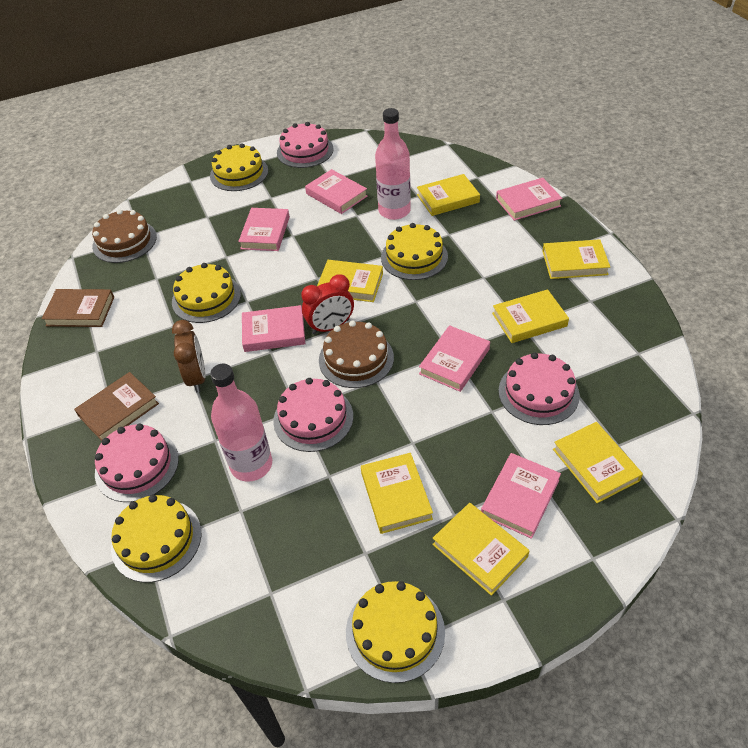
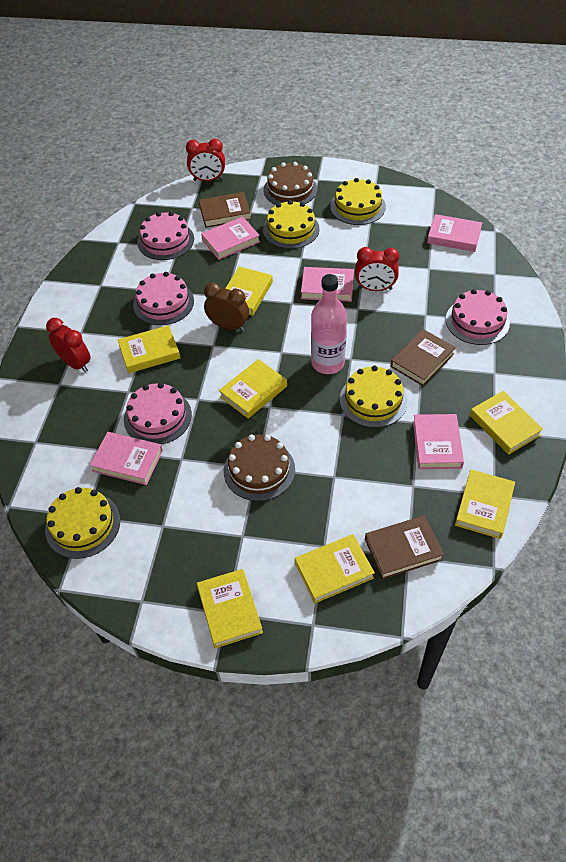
brown book: 2 -> 3
pink book: 6 -> 5
pink bottle: 2 -> 1
red clock: 1 -> 3
yellow cake: 5 -> 4

